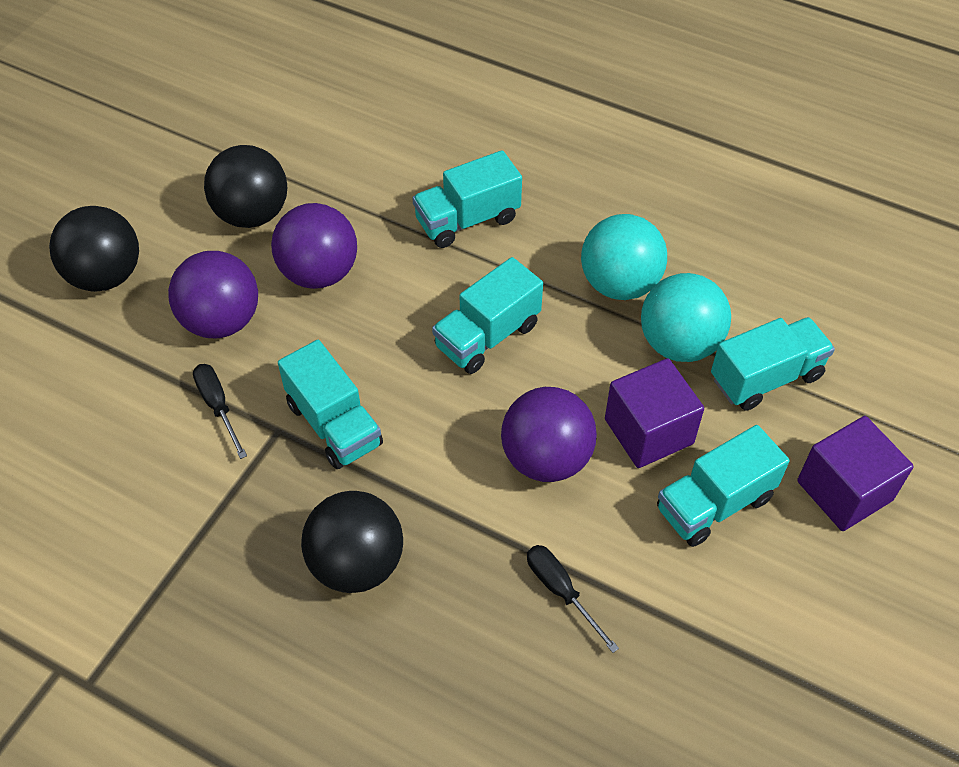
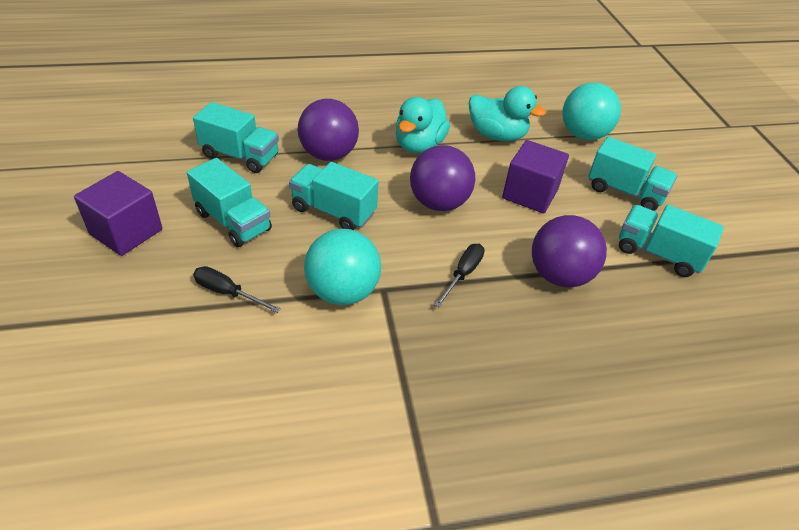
black ball: 3 -> 0
turquoise duck: 0 -> 2

